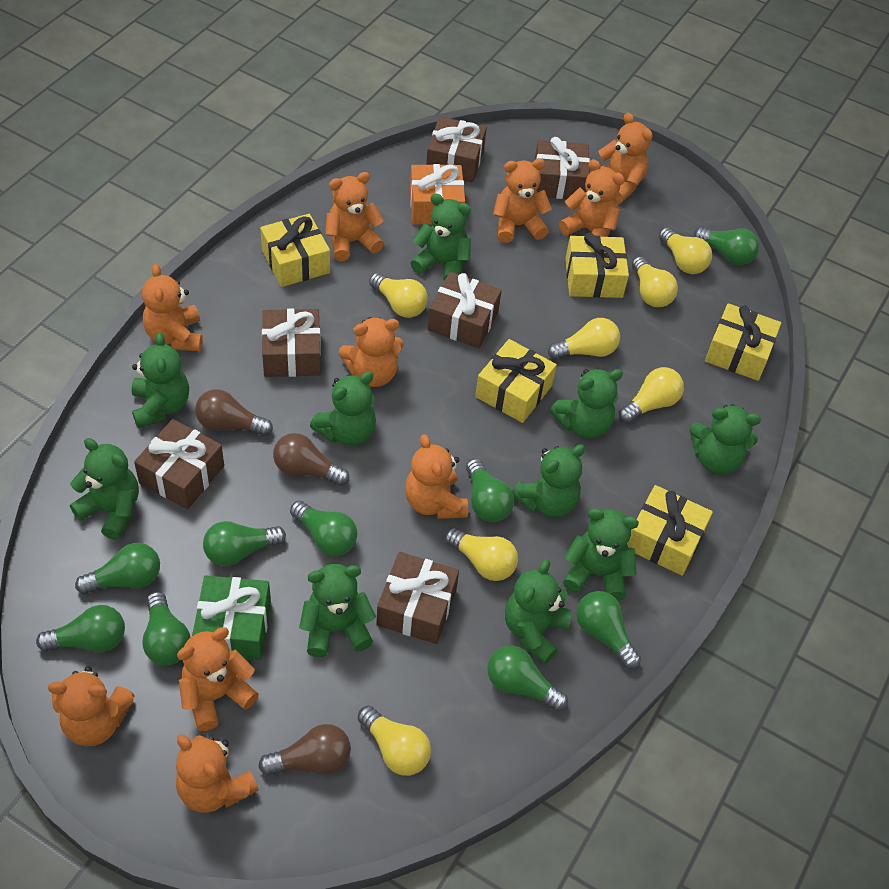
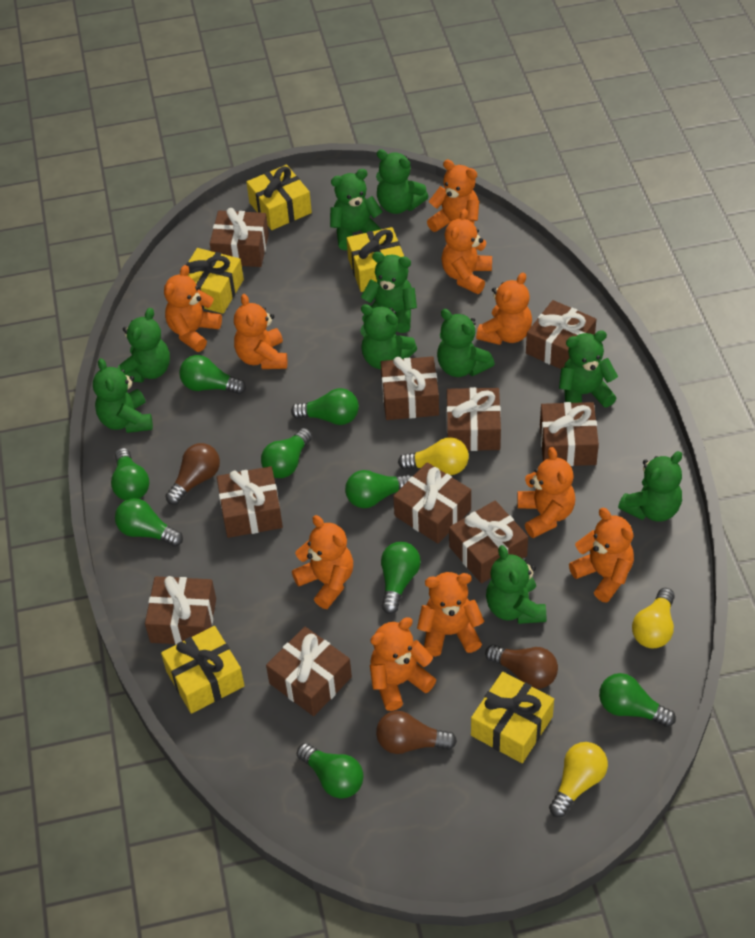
brown gift: 6 -> 10
green gift: 1 -> 0
orange gift: 1 -> 0
yellow light bulb: 7 -> 3

